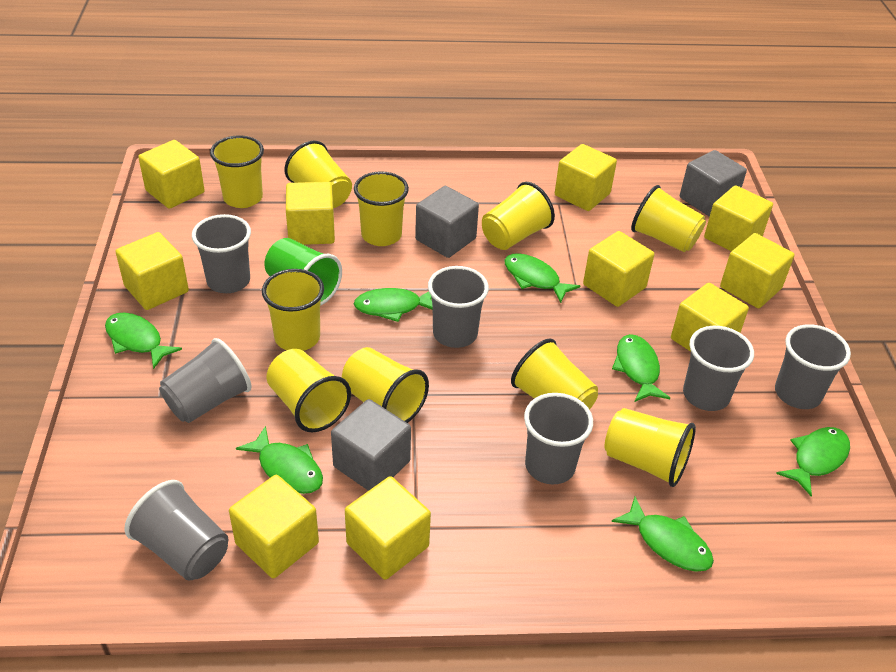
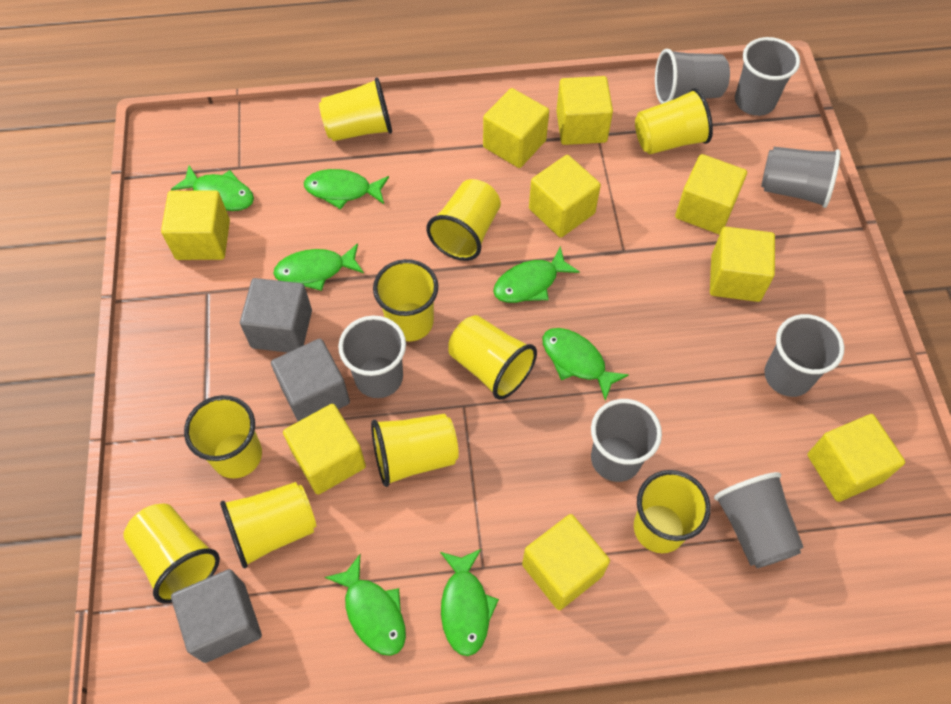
green cup: 1 -> 0
yellow cube: 10 -> 9

